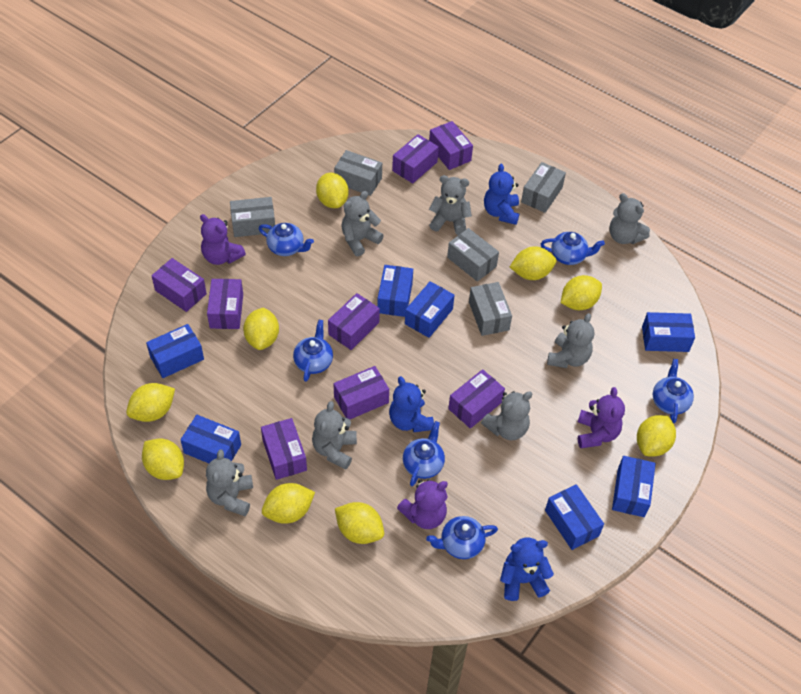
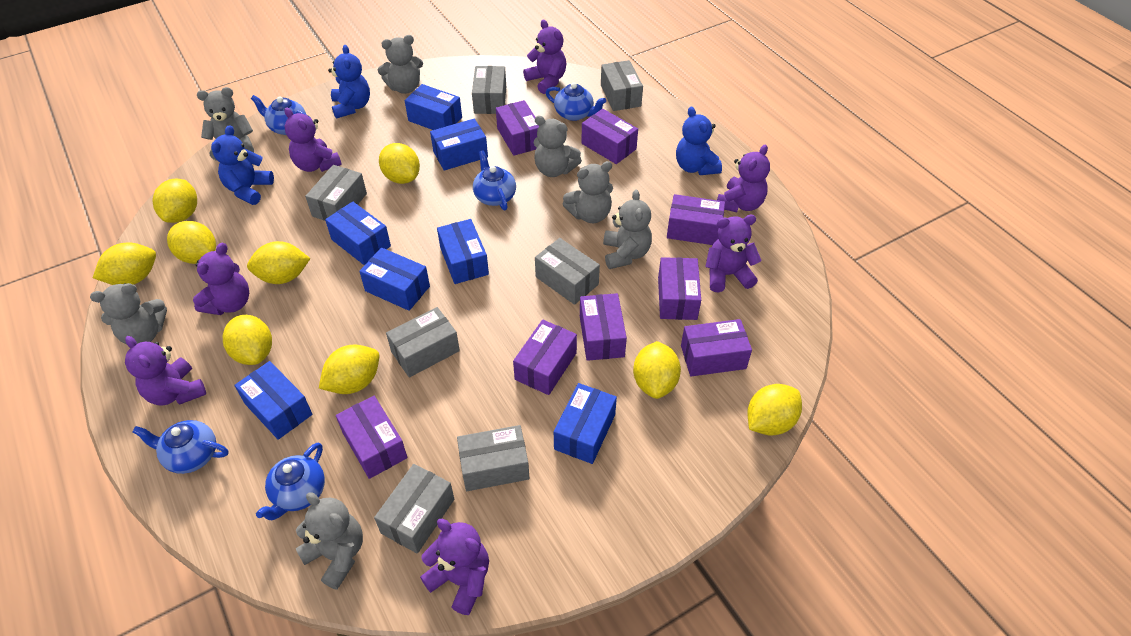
blue teapot: 6 -> 5
grey box: 5 -> 7
purple teddy bear: 3 -> 7

